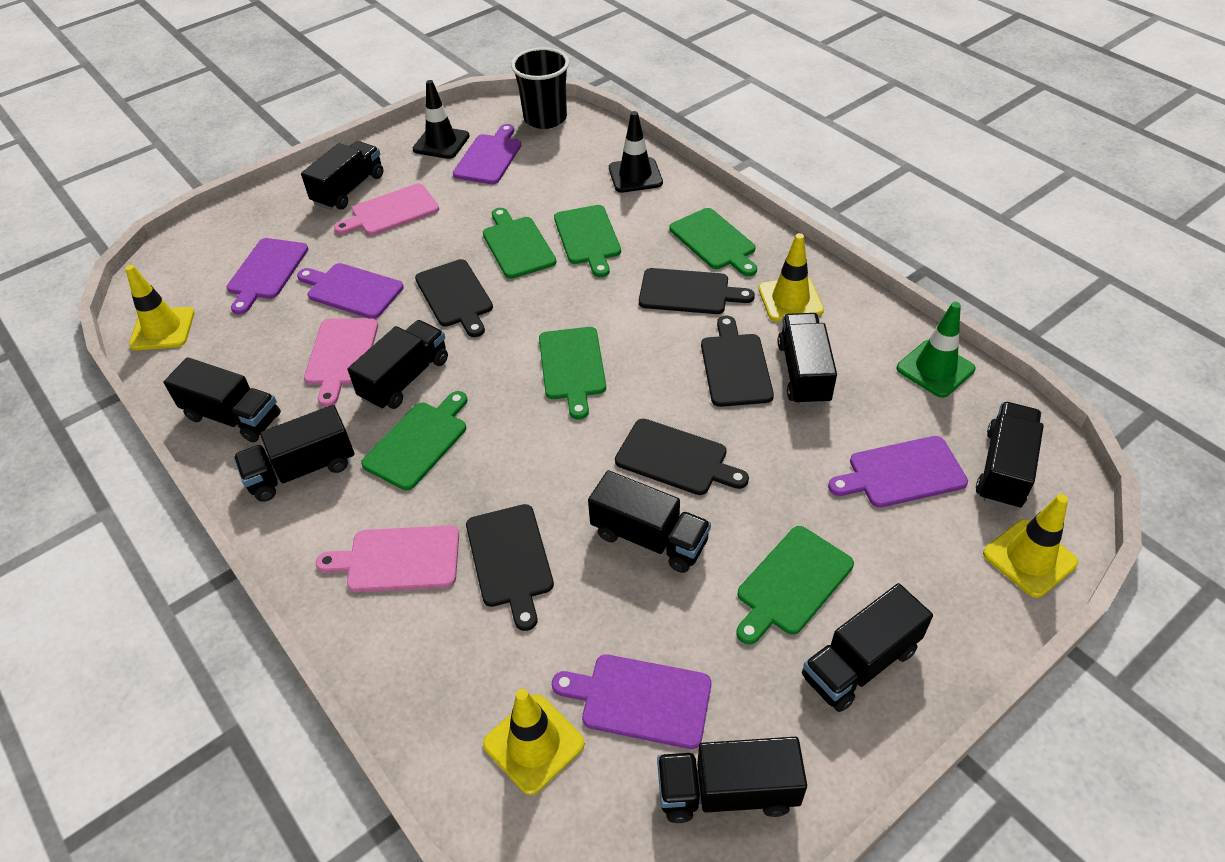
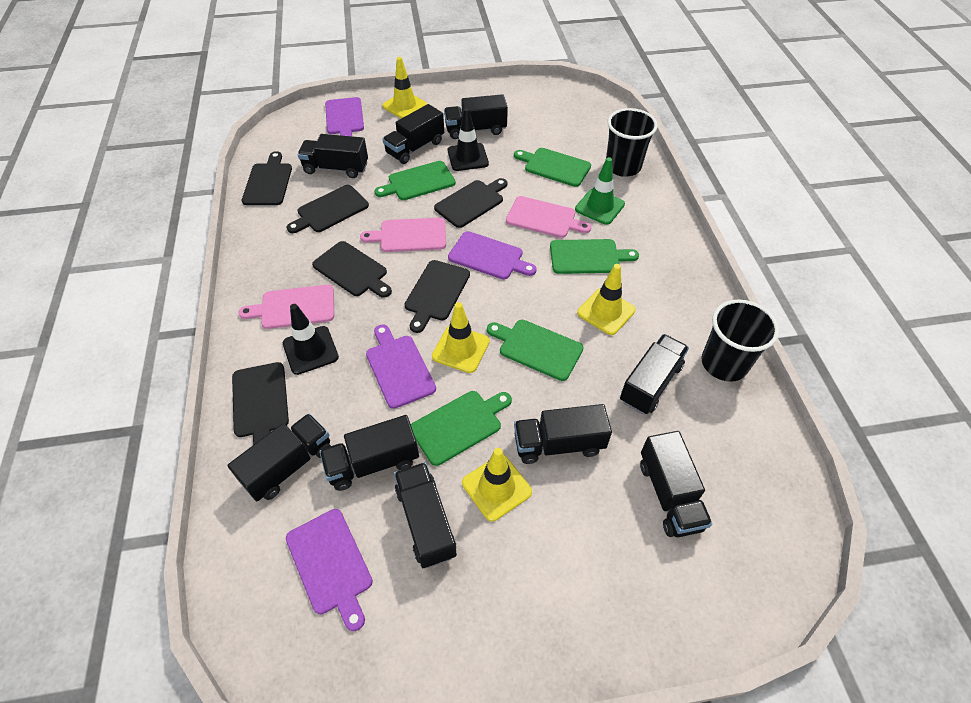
black cup: 1 -> 2
black cutting board: 5 -> 6
green cutting board: 6 -> 5
purple cutting board: 5 -> 4

